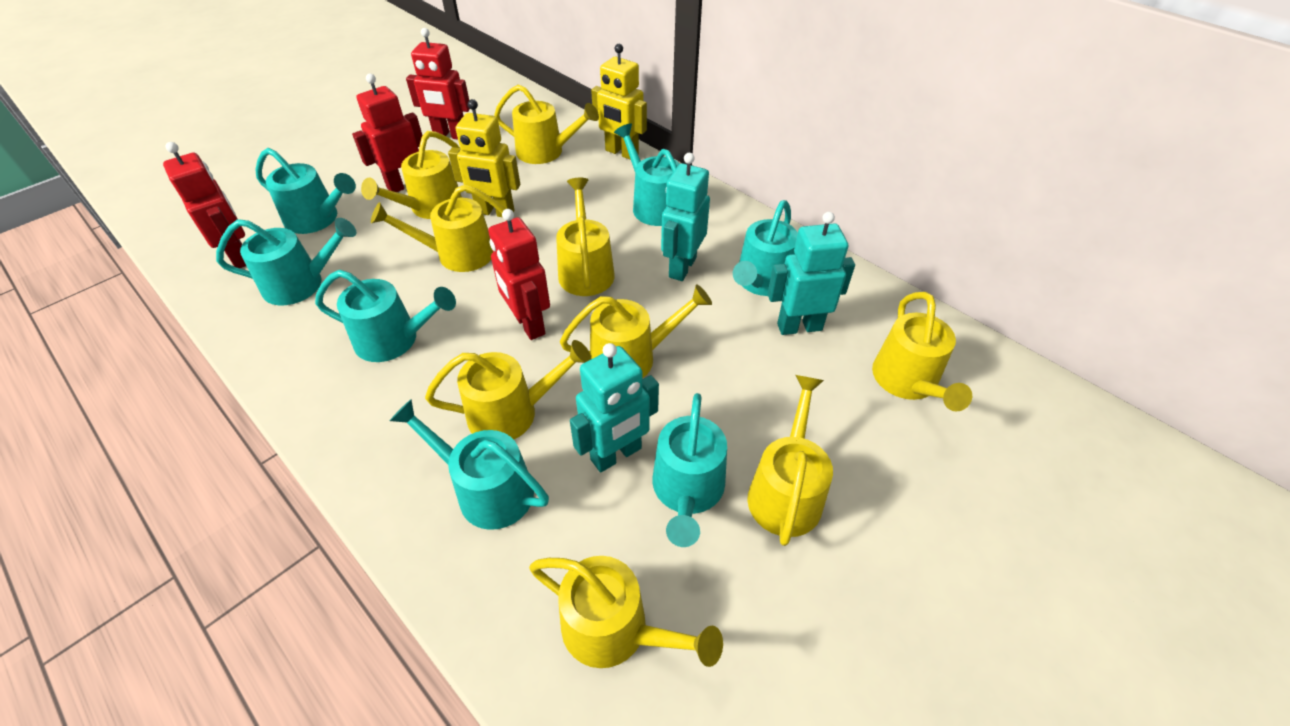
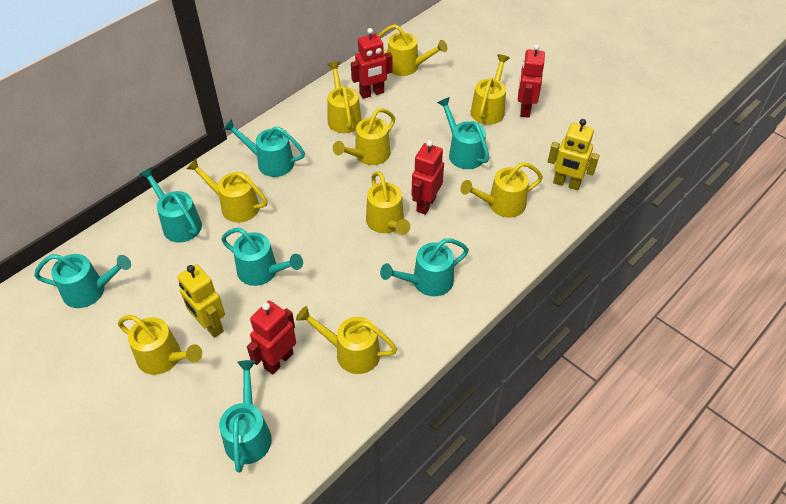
turquoise robot: 3 -> 0

